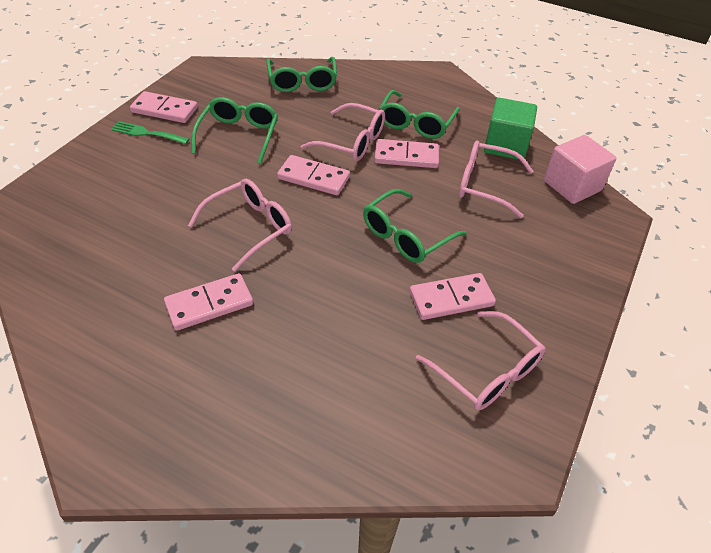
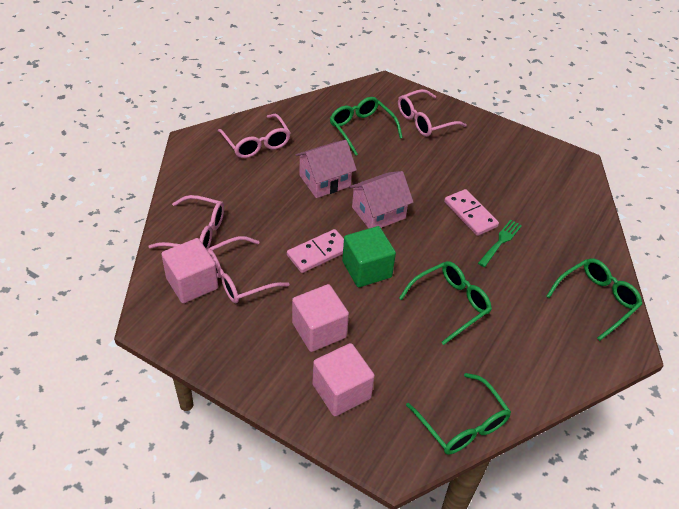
pink cube: 1 -> 3
pink domino: 5 -> 2
pink house: 0 -> 2

